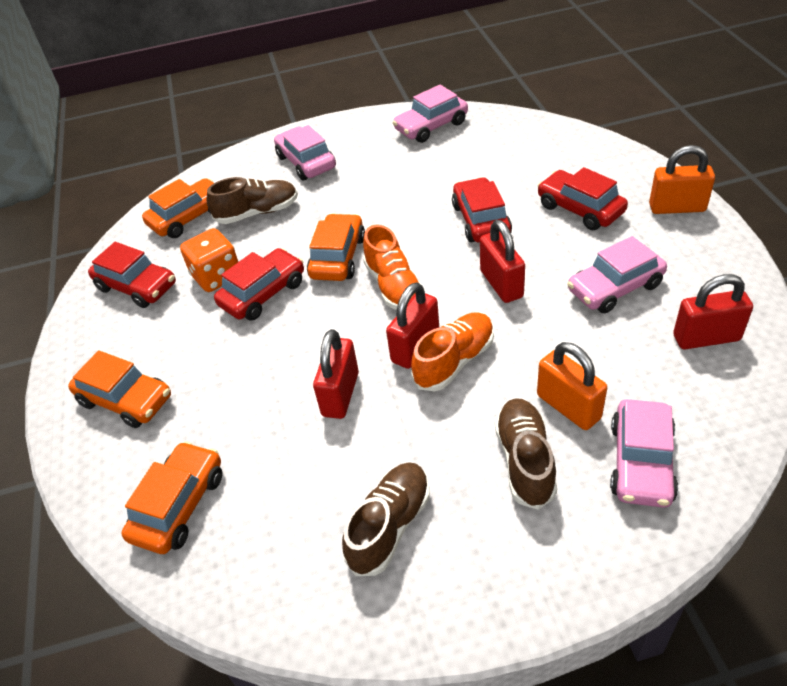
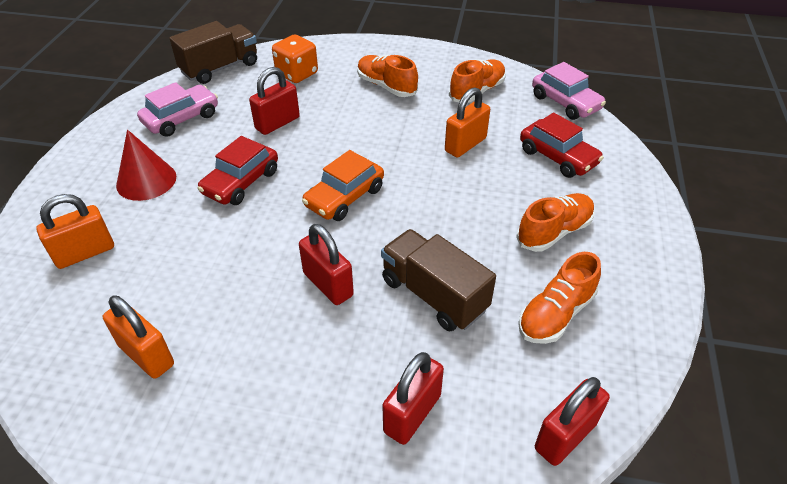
brown shoe: 3 -> 0
brown truck: 0 -> 2
orange car: 4 -> 1
orange padlock: 2 -> 3
orange shoe: 2 -> 4
pink car: 4 -> 2
red car: 4 -> 2
red cone: 0 -> 1

